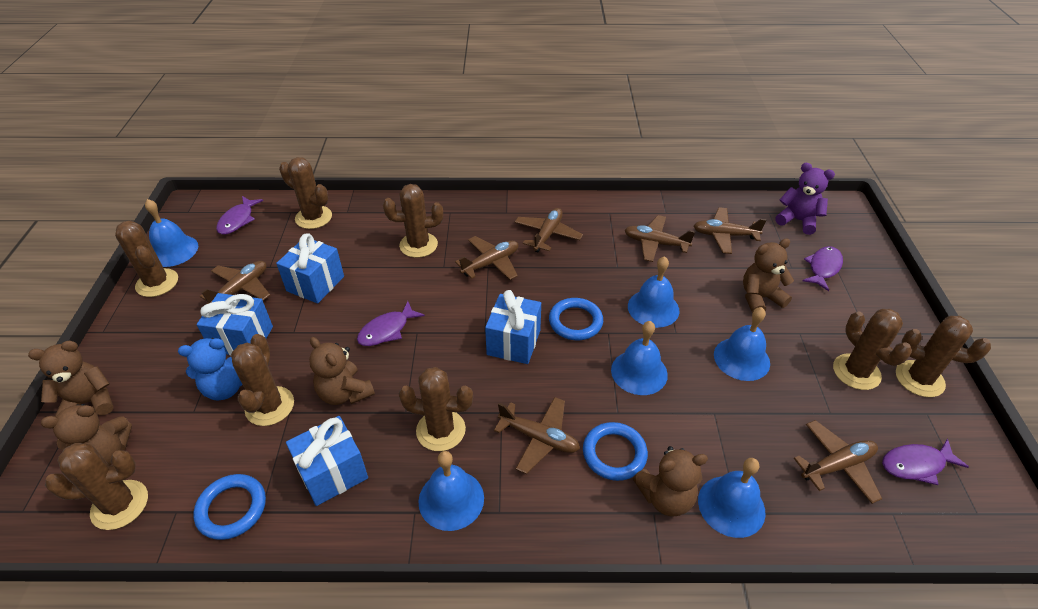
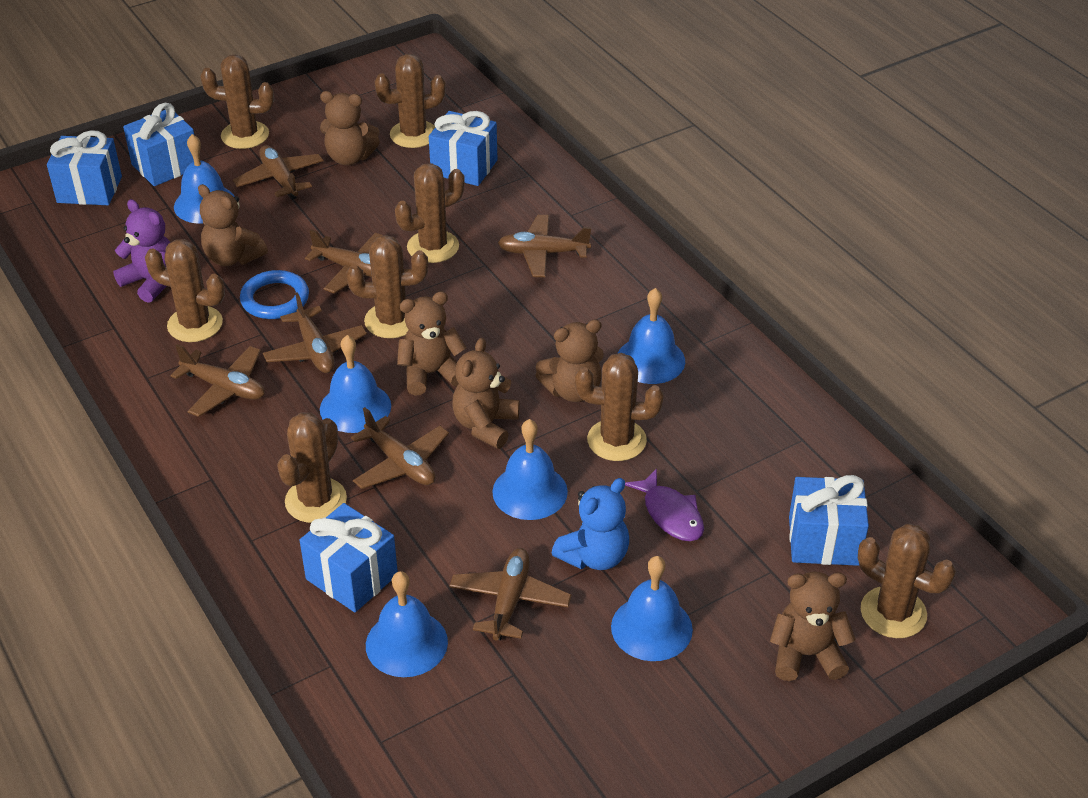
blue gift: 4 -> 5
blue ring: 3 -> 1
brown teddy bear: 5 -> 6
purple fish: 4 -> 1

